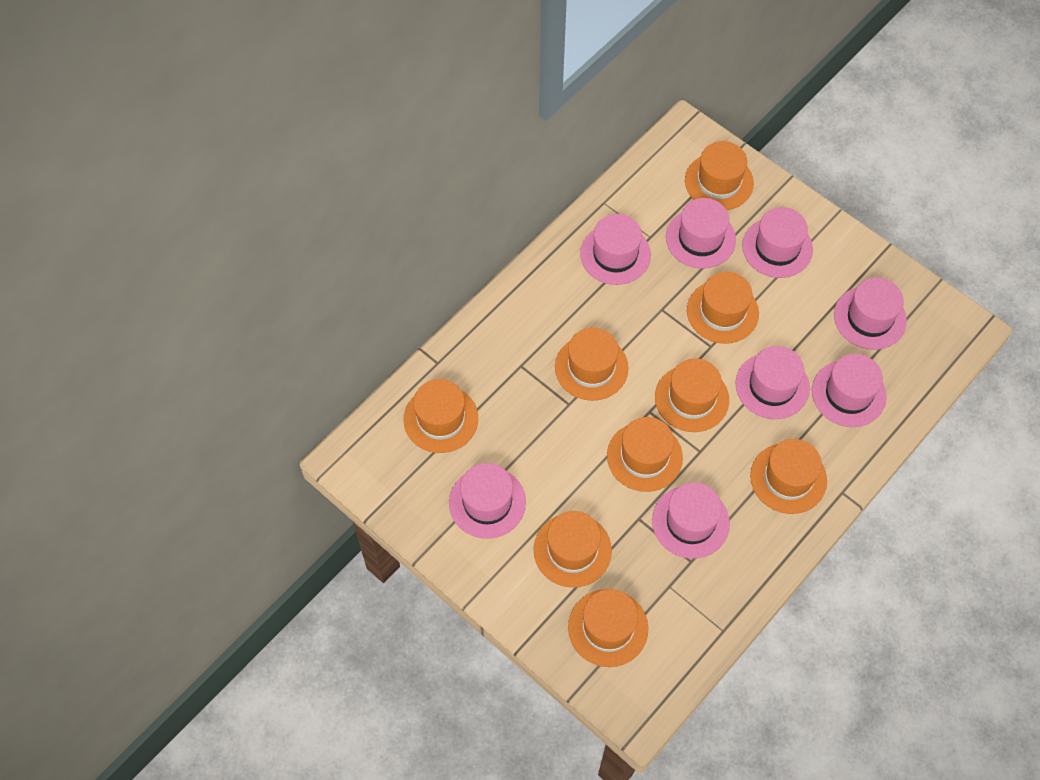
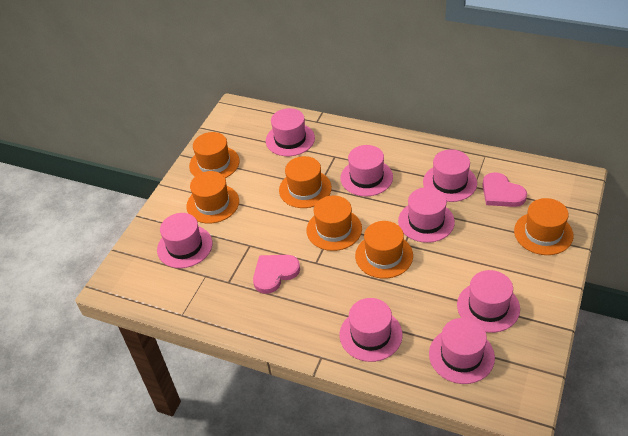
orange hat: 9 -> 6
pink heart: 0 -> 2

